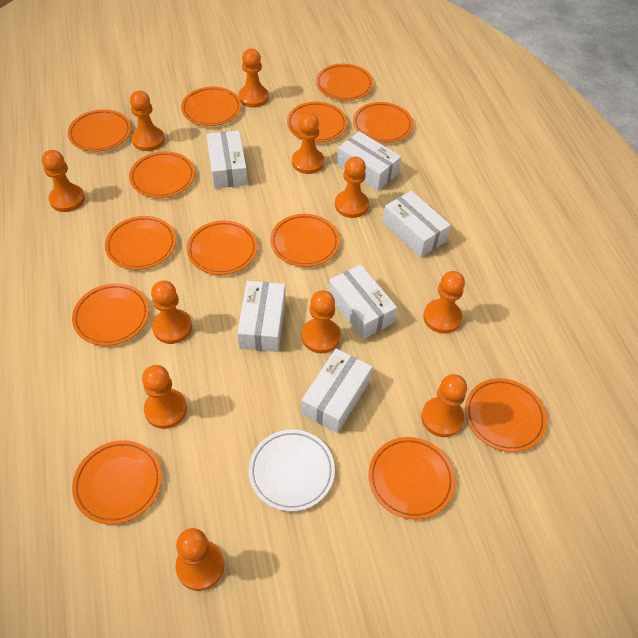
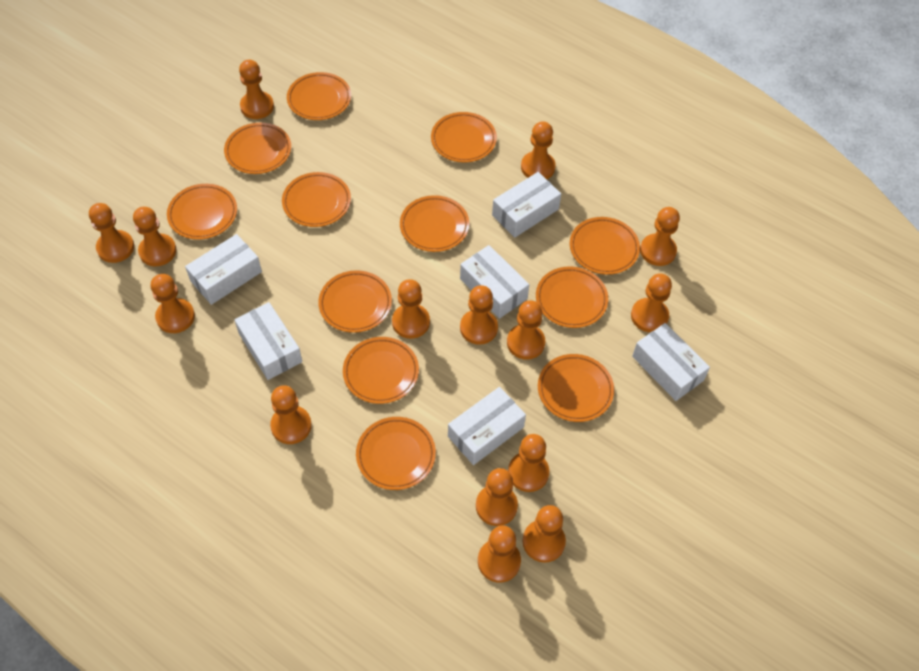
orange pawn: 11 -> 15
orange plate: 13 -> 12
white plate: 1 -> 0

